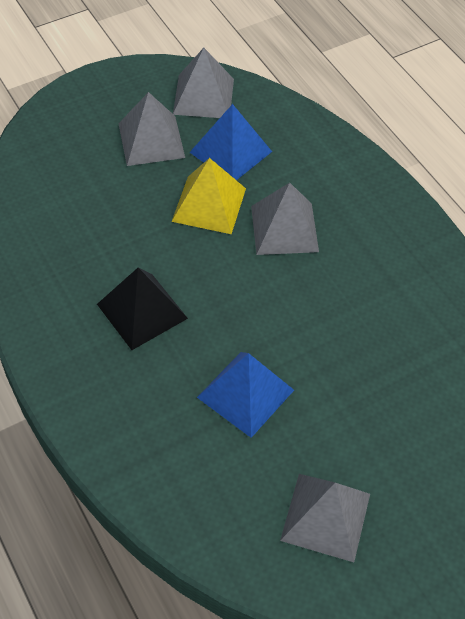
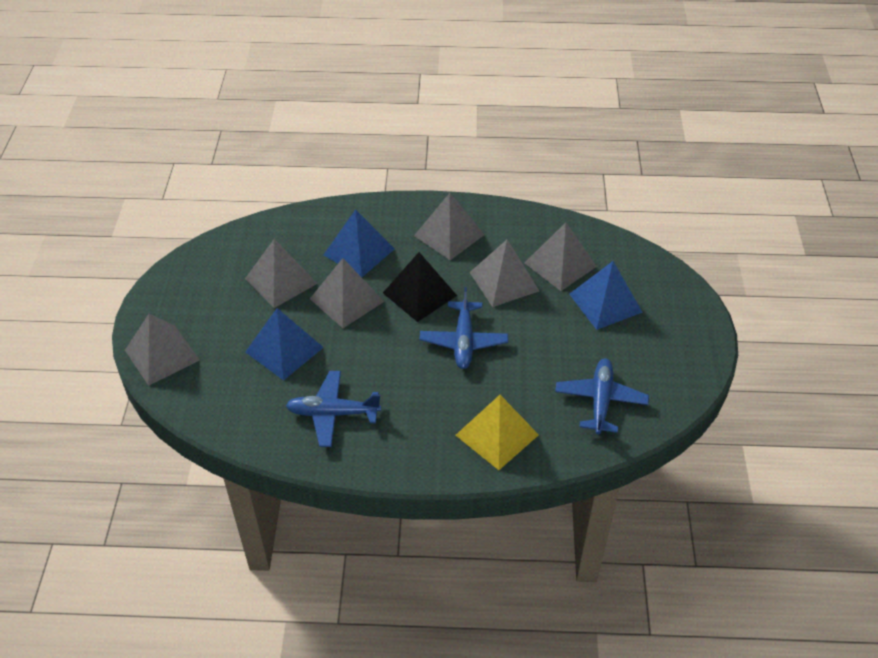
blue plane: 0 -> 3
blue pyramid: 2 -> 3
grey pyramid: 4 -> 6

